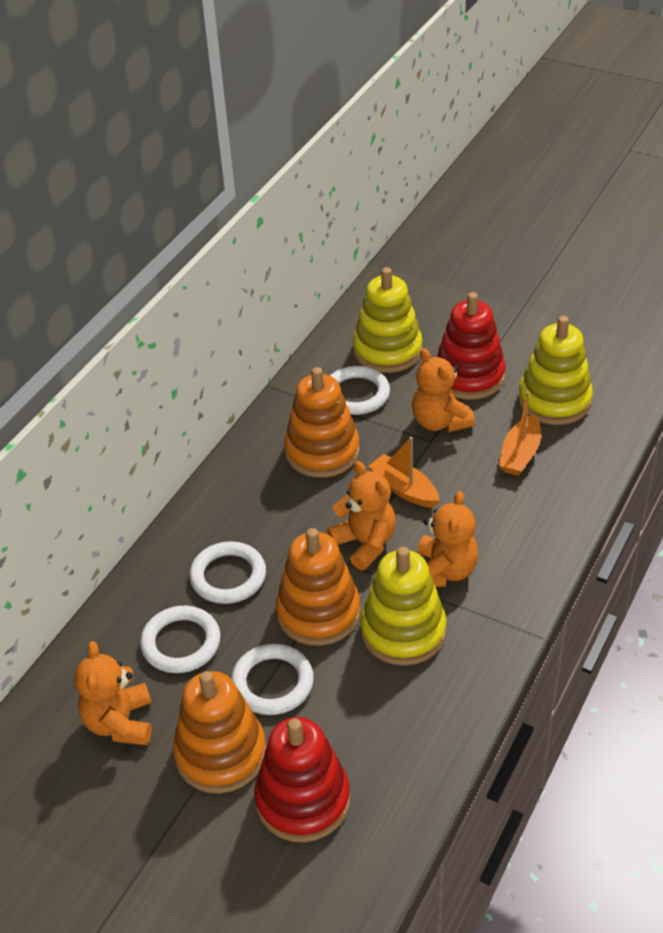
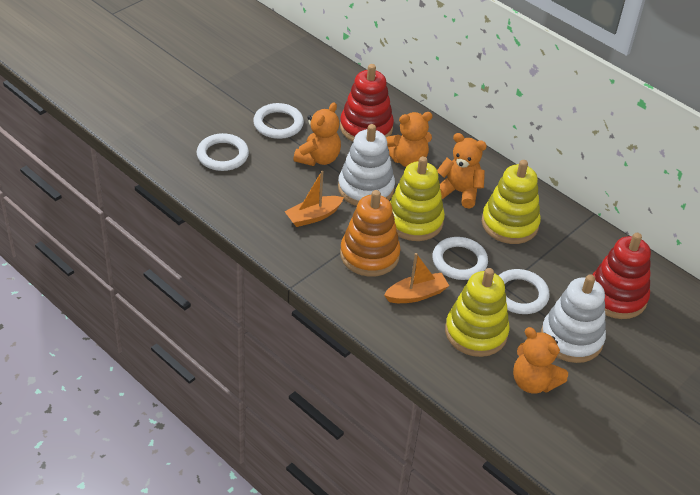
orange stacking toy: 3 -> 1
white stacking toy: 0 -> 2

